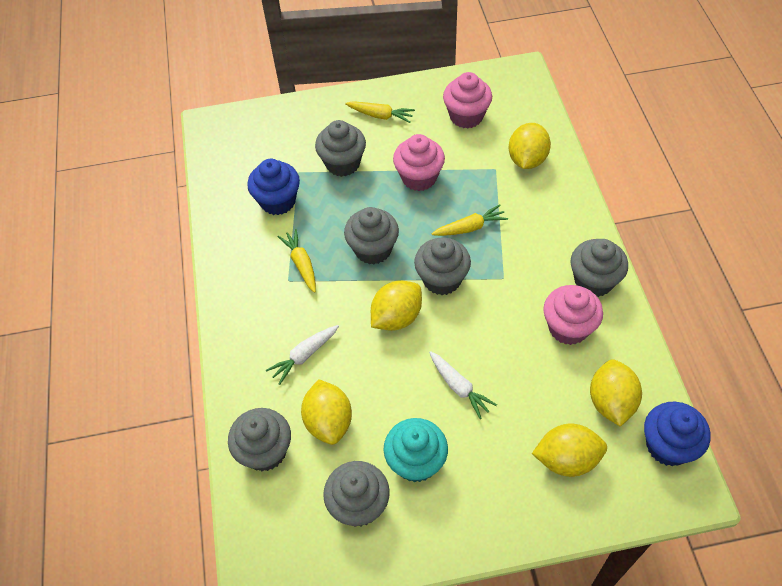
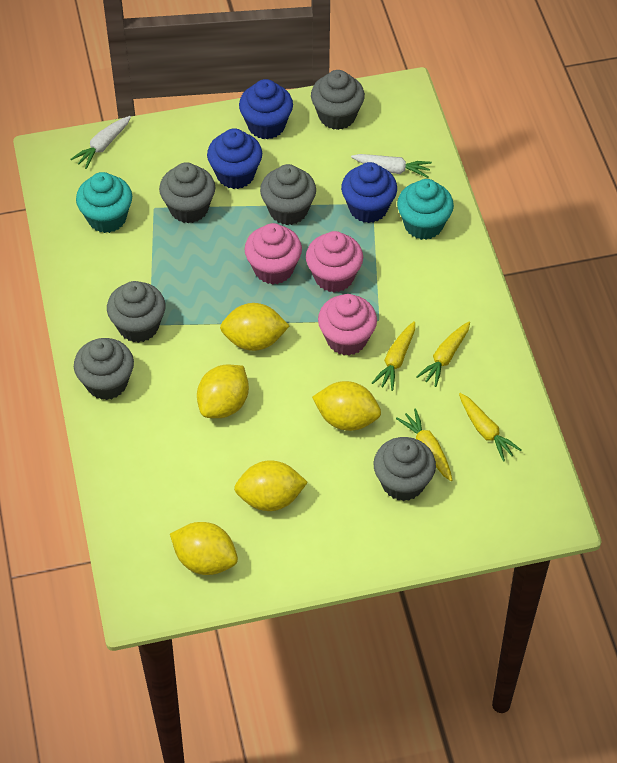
blue cupcake: 2 -> 3
turquoise cupcake: 1 -> 2
yellow carrot: 3 -> 4

